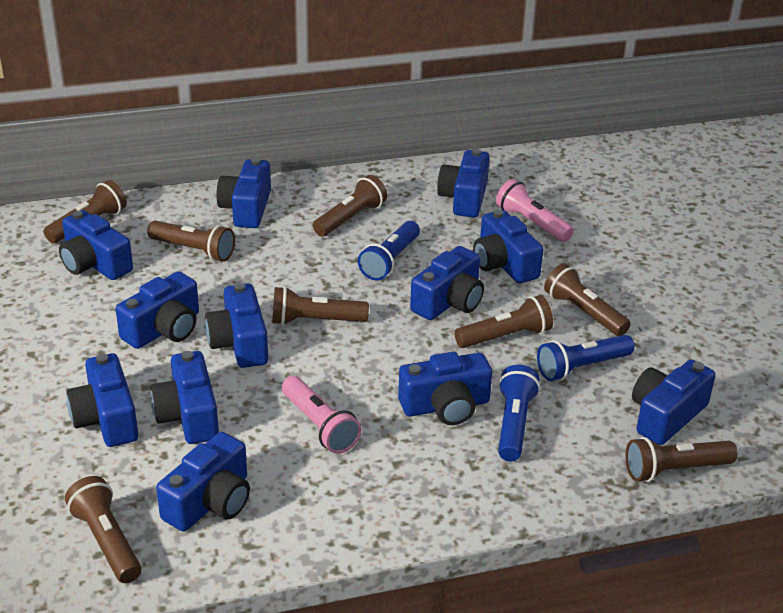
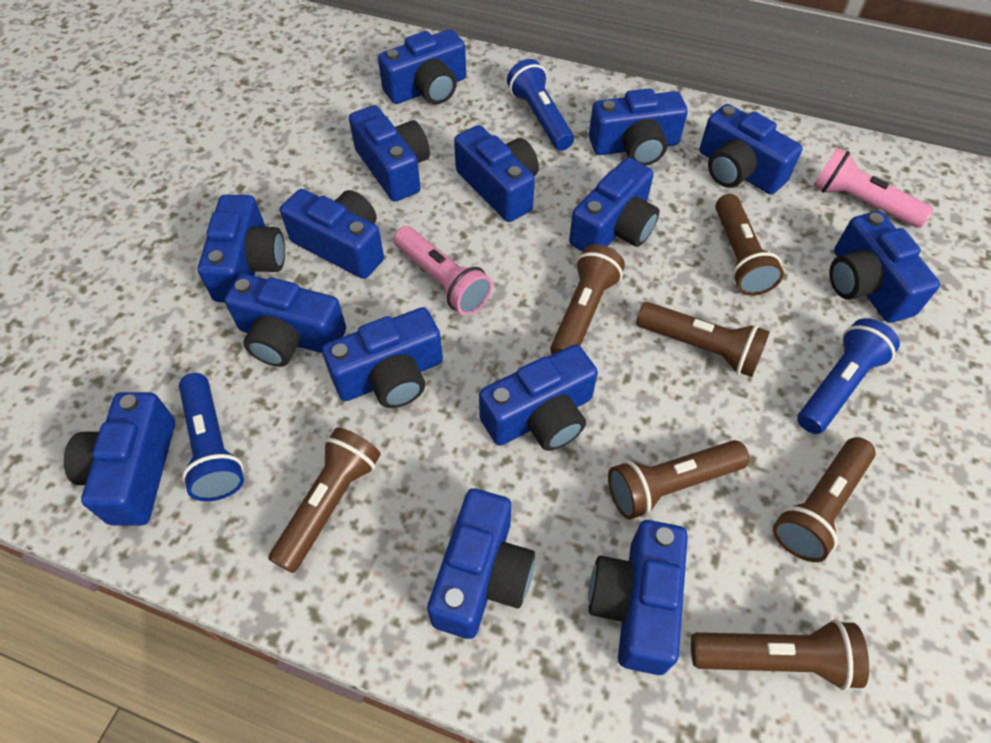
blue camera: 12 -> 15
brown flashlight: 8 -> 7

